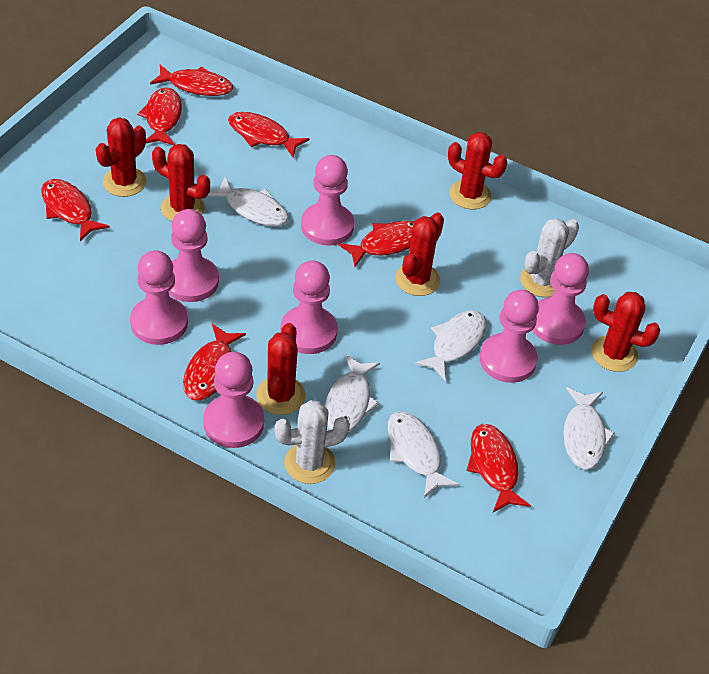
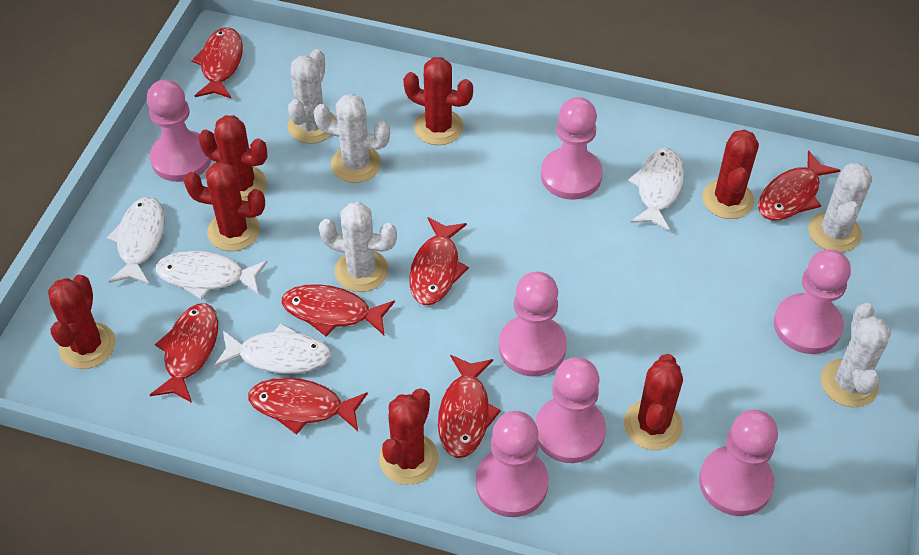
red cactus: 6 -> 7
white cactus: 2 -> 5
white fish: 5 -> 4

